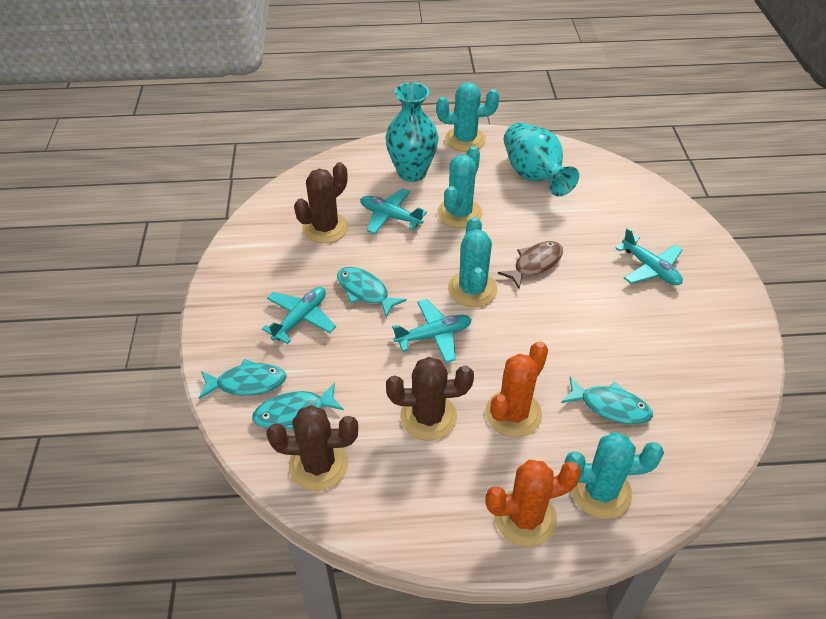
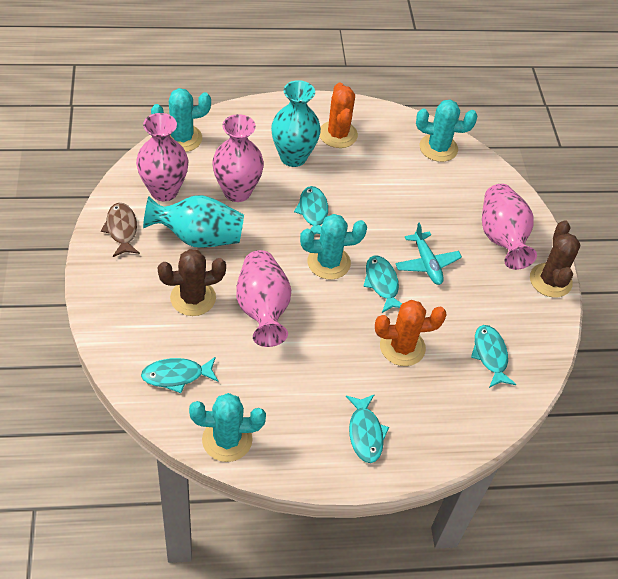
brown cactus: 3 -> 2
pink vase: 0 -> 4
turquoise fish: 4 -> 5
turquoise plane: 4 -> 1

